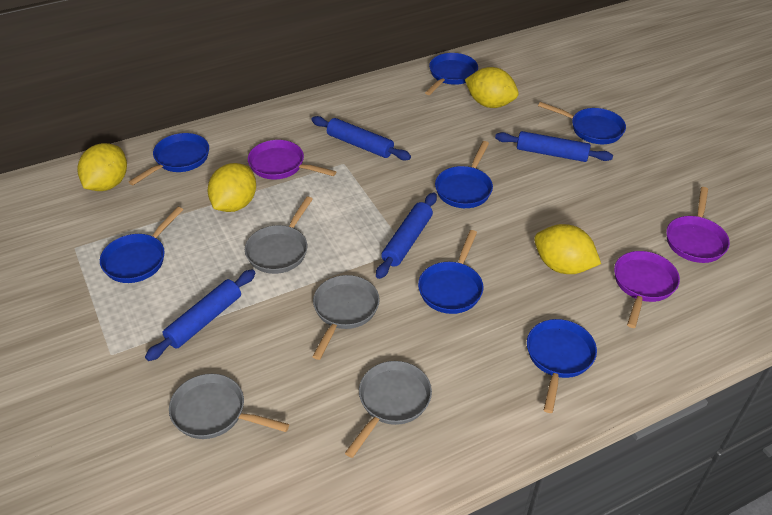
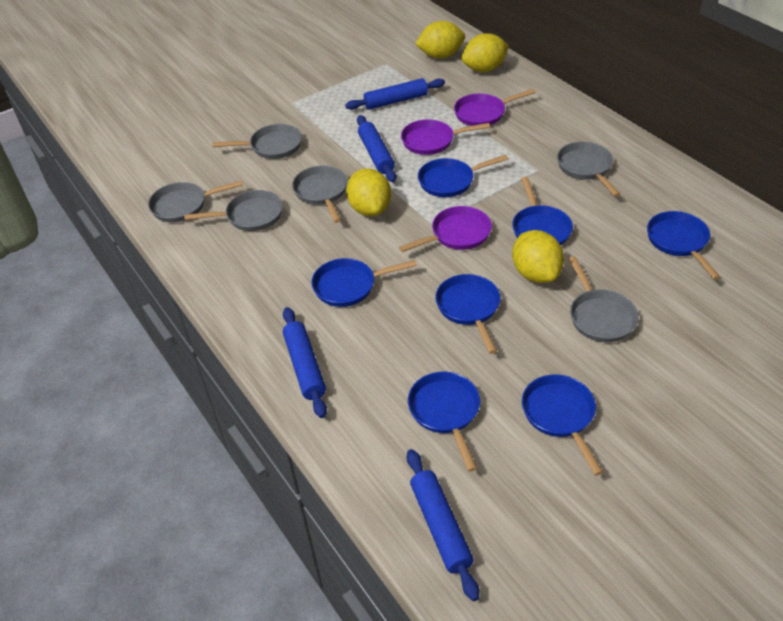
grey pan: 4 -> 6

